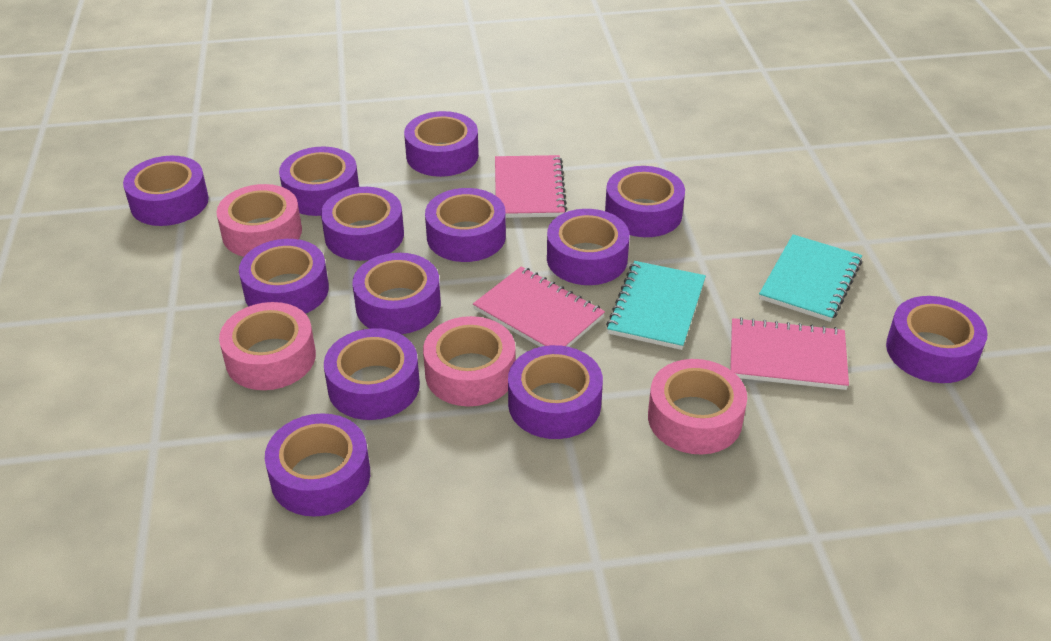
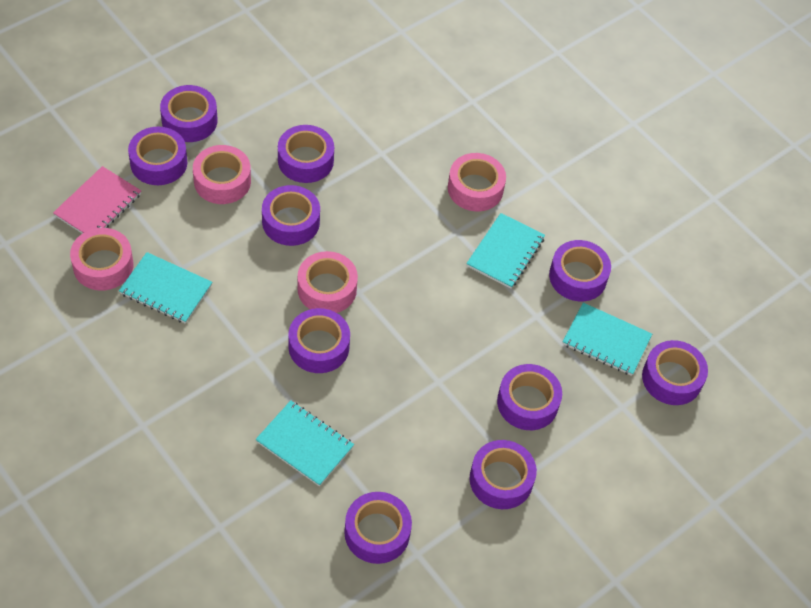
pink notebook: 3 -> 1
purple tape: 13 -> 10
turquoise notebook: 2 -> 4

